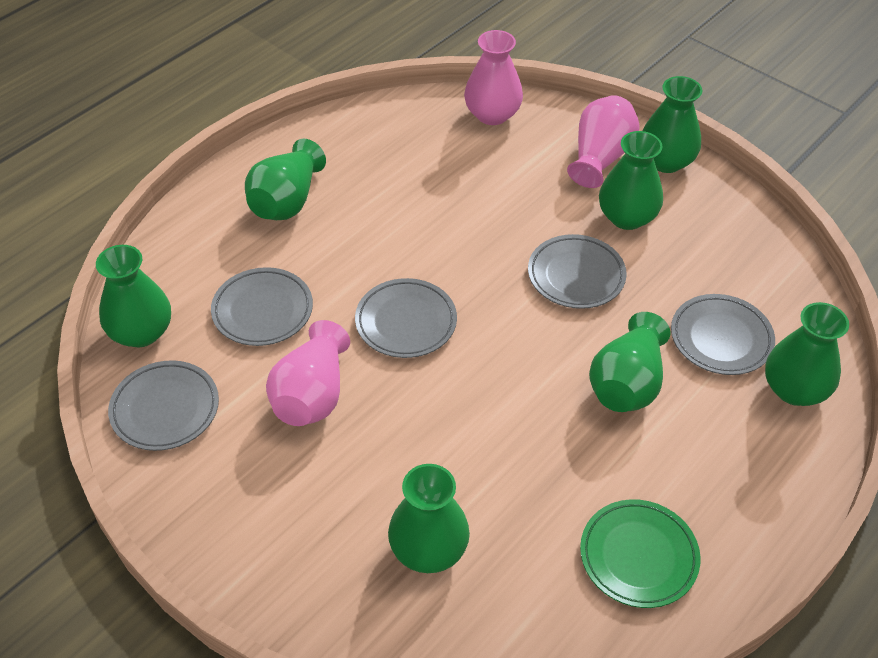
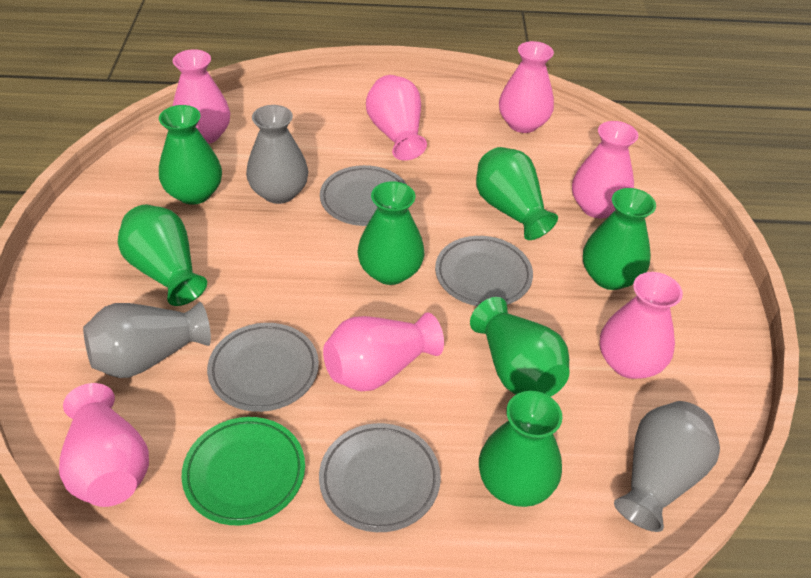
grey plate: 5 -> 4
grey vase: 0 -> 3
pink vase: 3 -> 7

